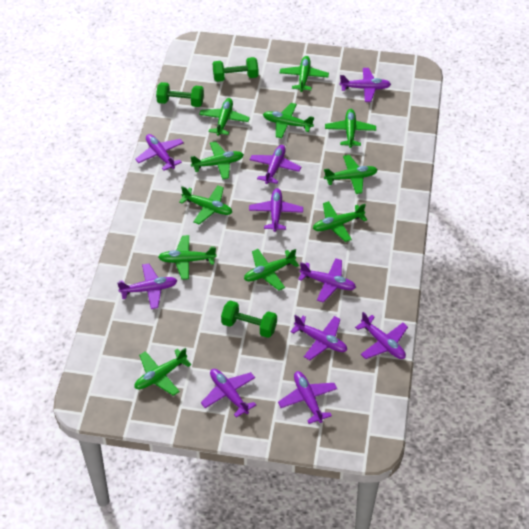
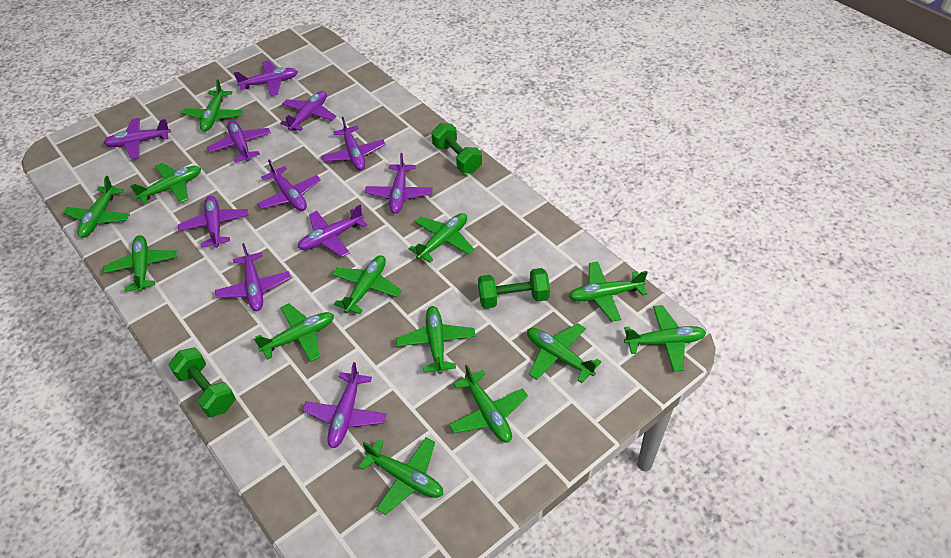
green plane: 11 -> 13
purple plane: 10 -> 11

